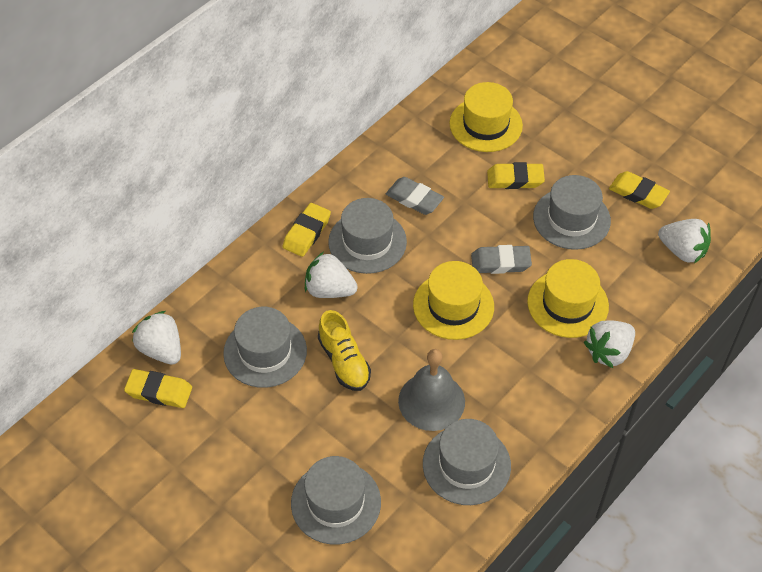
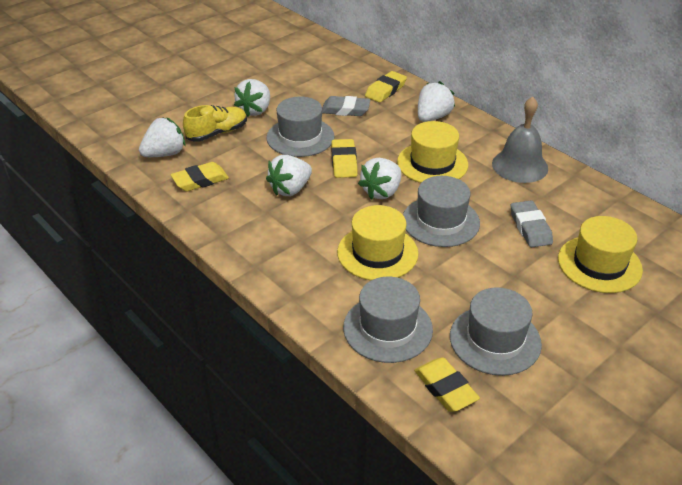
grey hat: 5 -> 4
white strawberry: 4 -> 5

